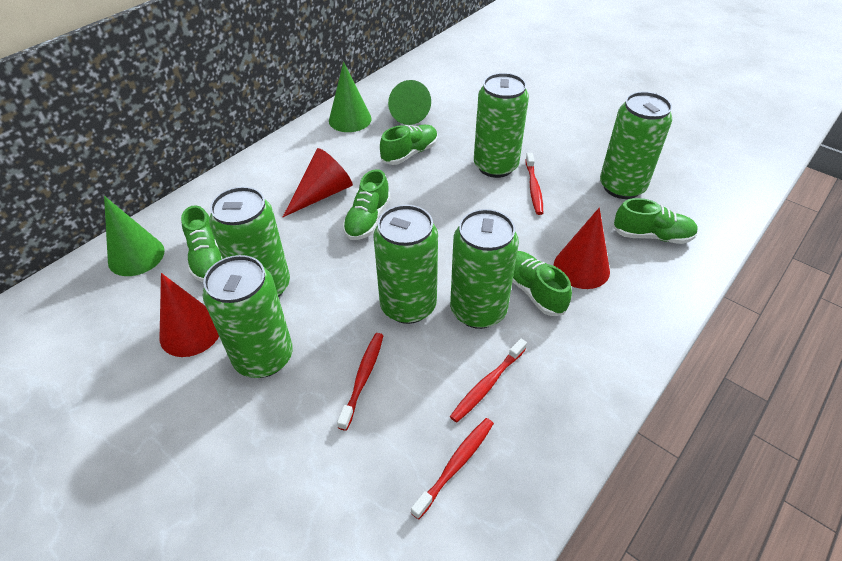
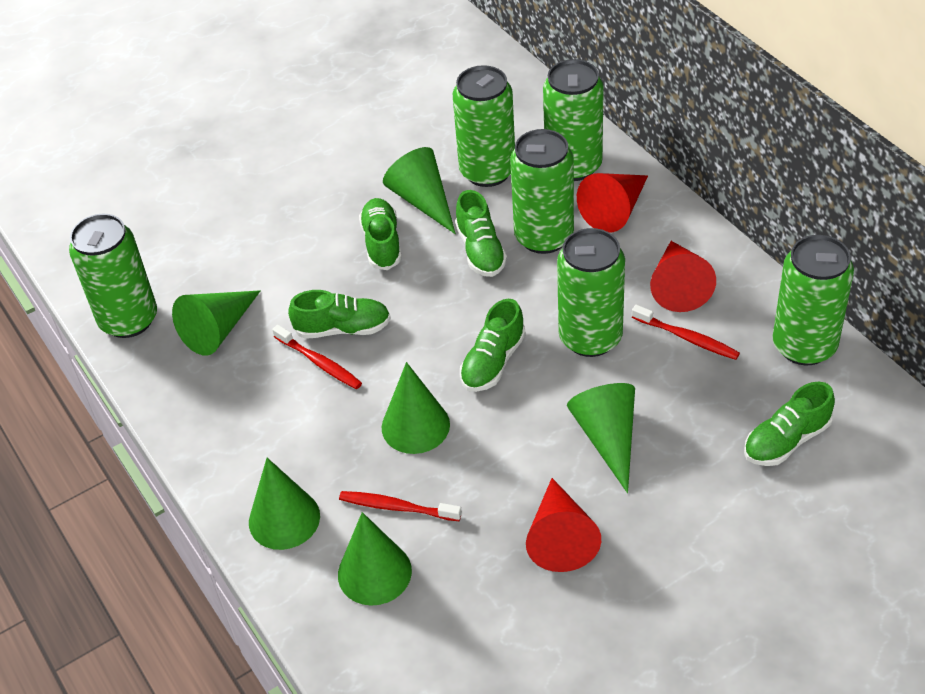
green cone: 3 -> 6
red toothbrush: 4 -> 3

